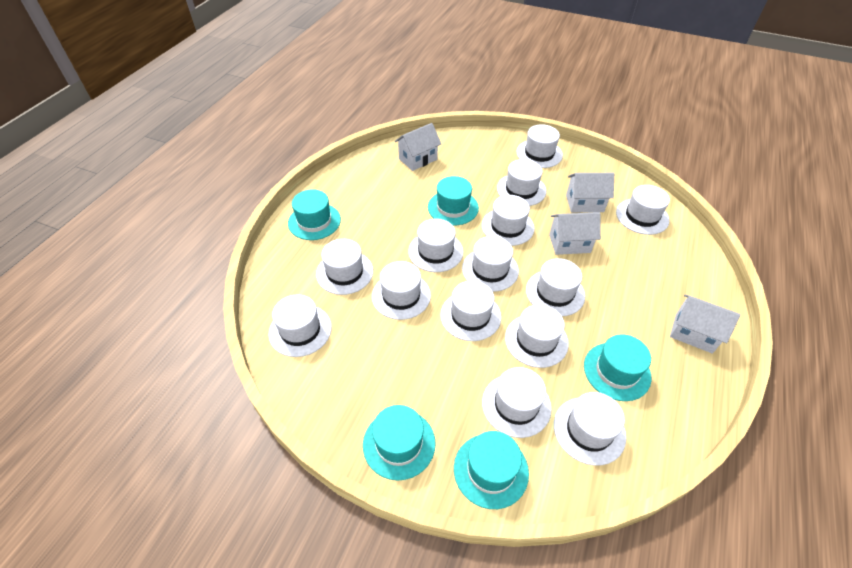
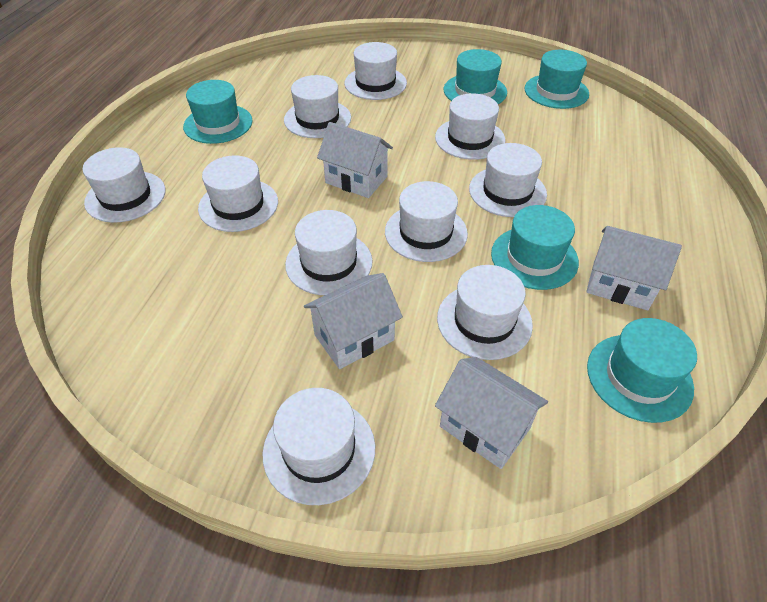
white hat: 14 -> 10

